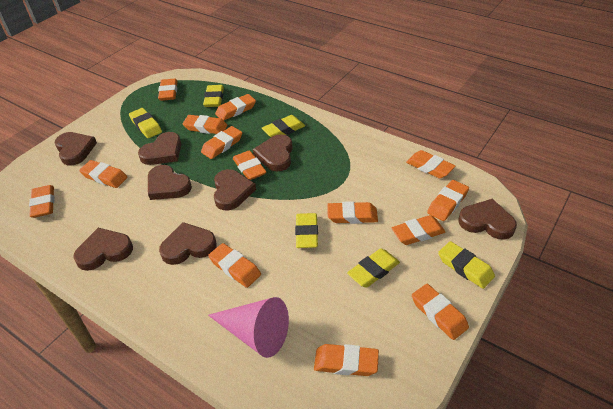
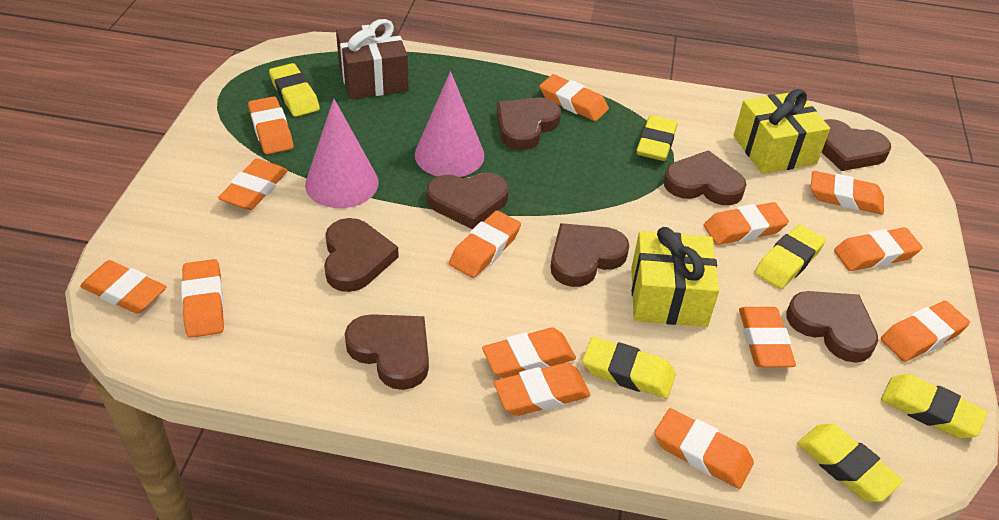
brown gift: 0 -> 1
pink cone: 1 -> 2
yellow gift: 0 -> 2

